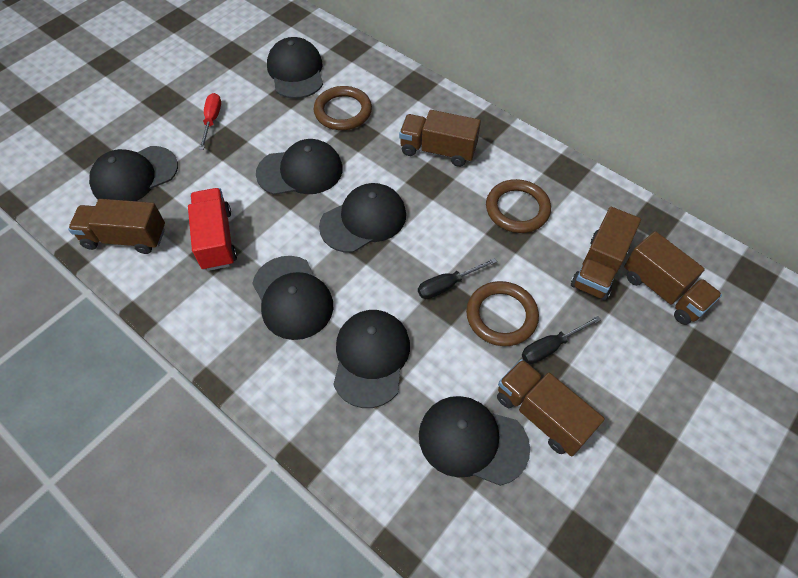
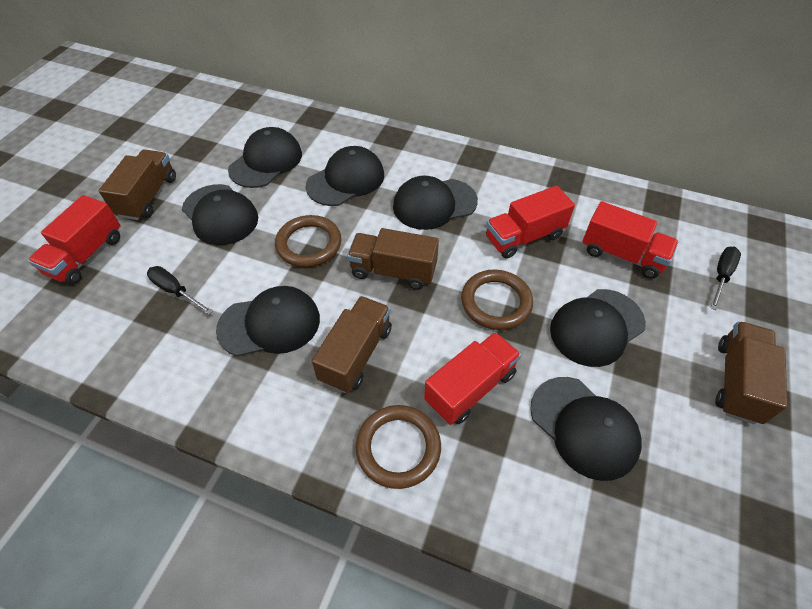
brown truck: 5 -> 4
red screwdriver: 1 -> 0
red truck: 1 -> 4

